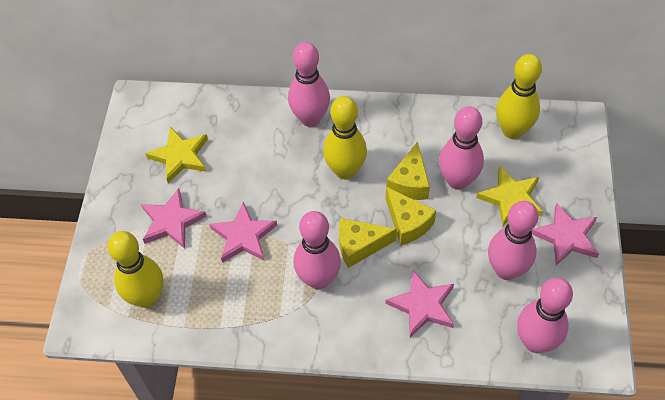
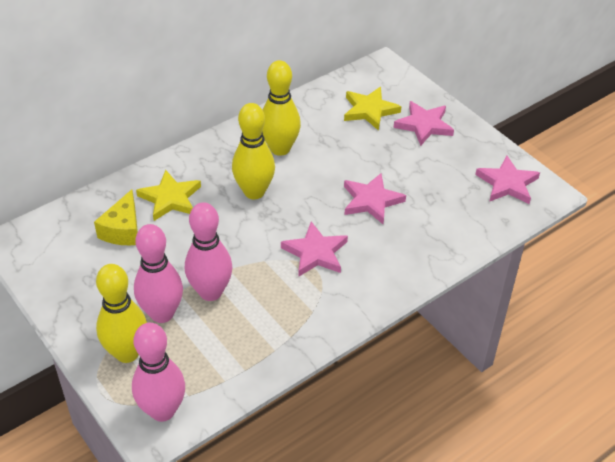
pink bowling pin: 5 -> 3
yellow cheese: 3 -> 1

